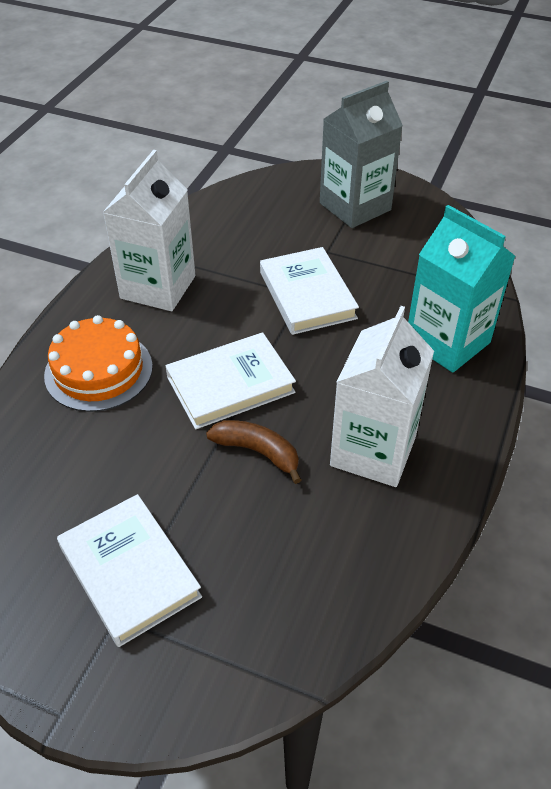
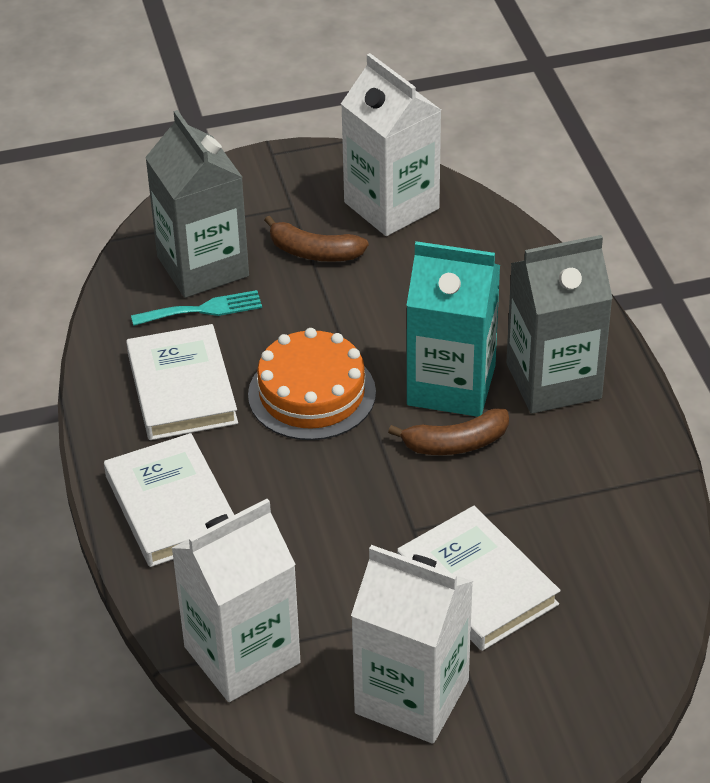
brown banana: 1 -> 2
grey carton: 1 -> 2
turquoise fork: 0 -> 1
white carton: 2 -> 3

